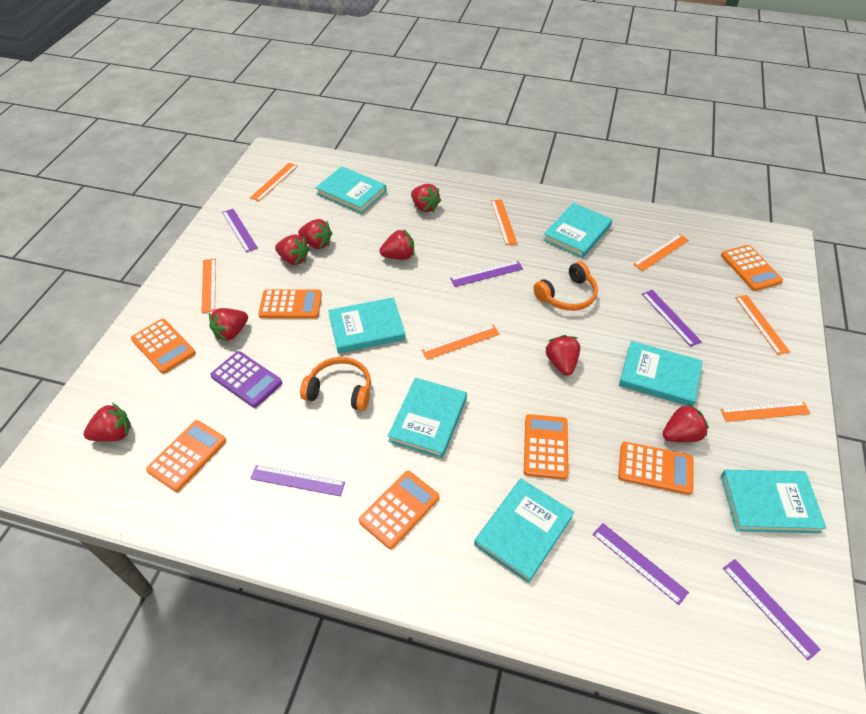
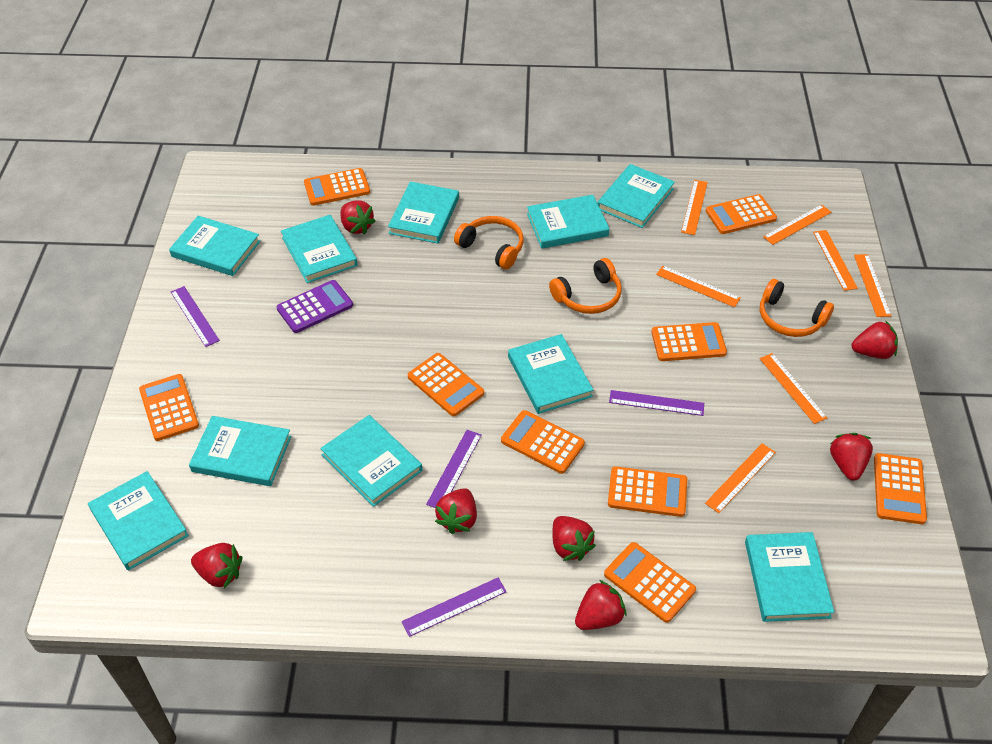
orange calculator: 7 -> 9
orange headphones: 2 -> 3
purple ruler: 6 -> 4
red strawberry: 8 -> 7
turquoise book: 7 -> 10

